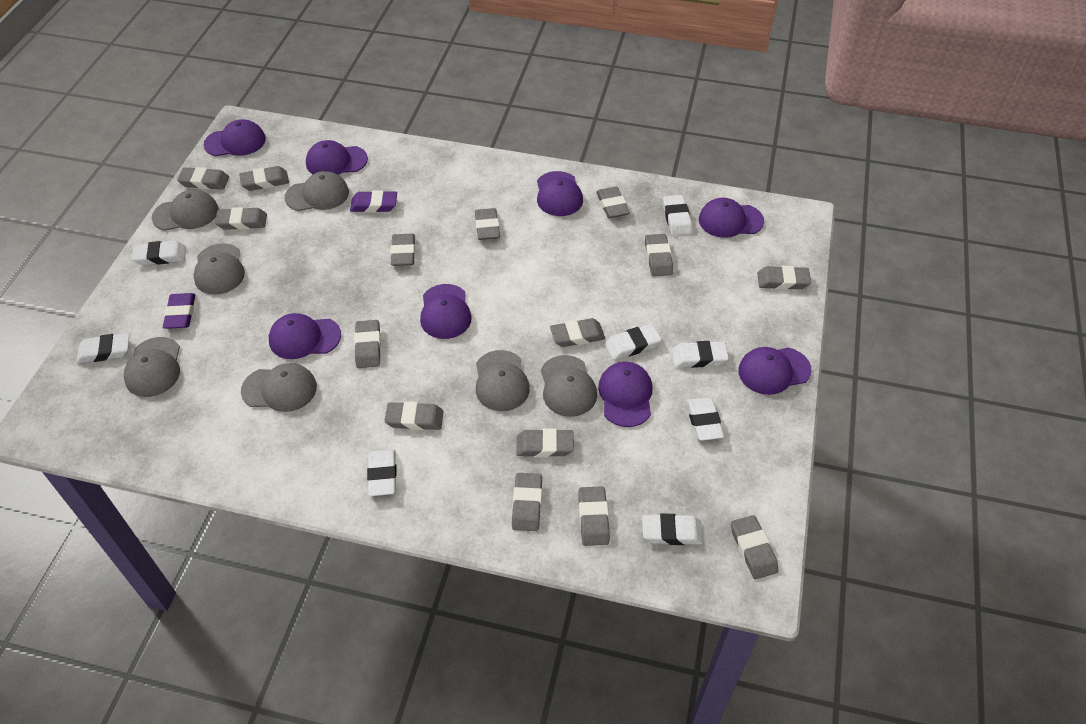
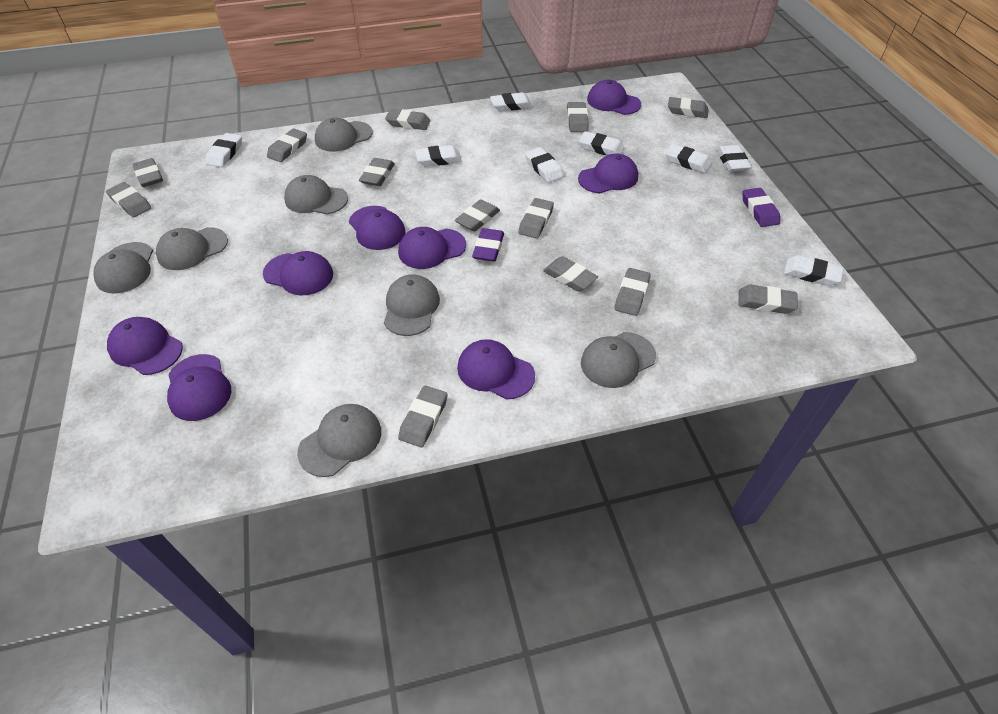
grey eraser: 15 -> 13

